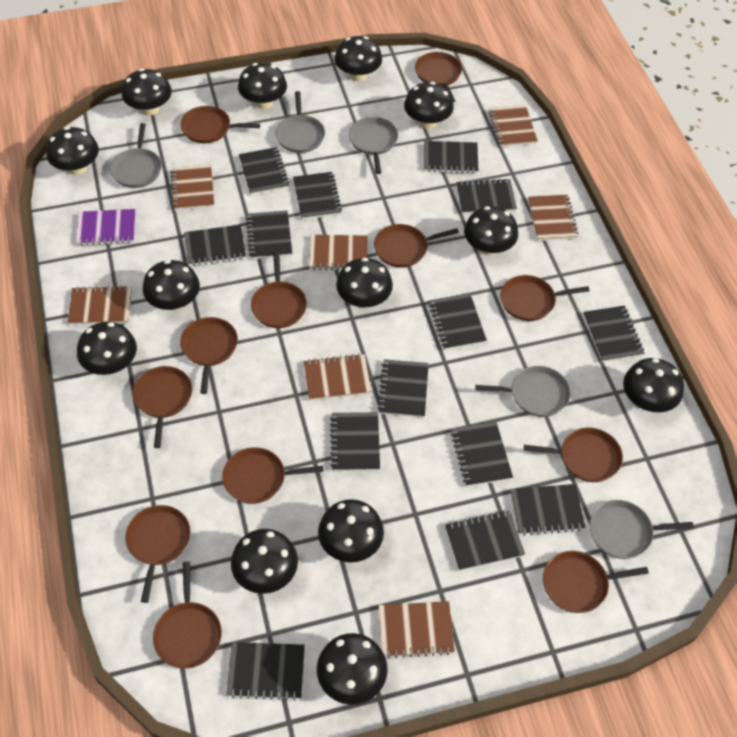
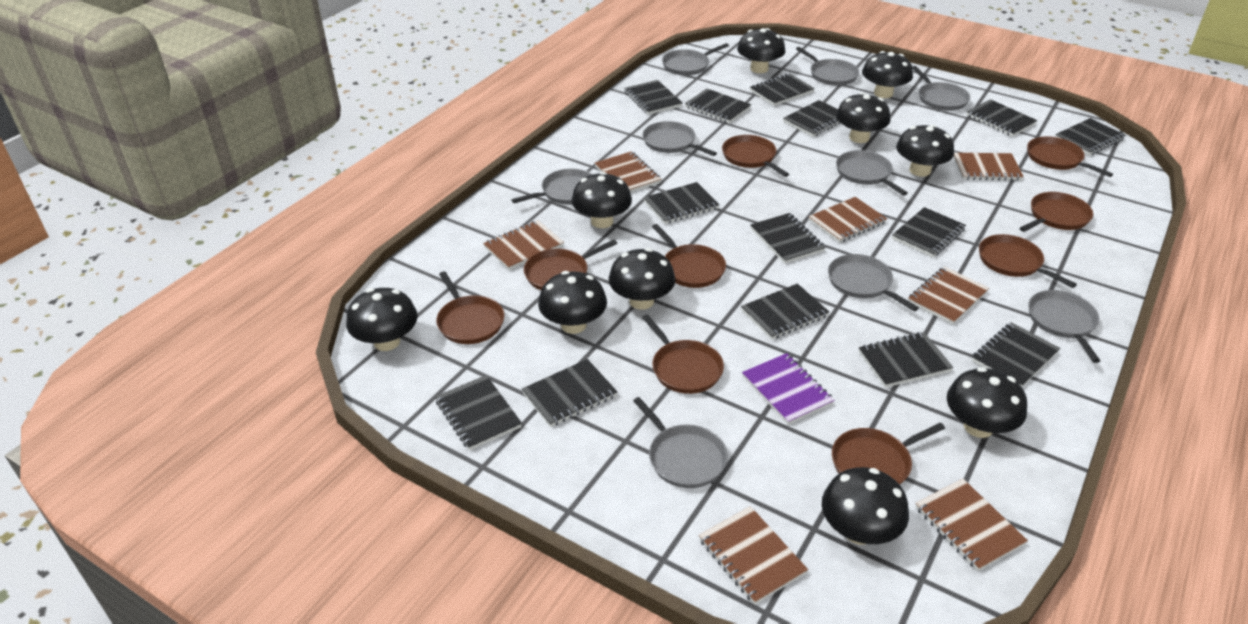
black mushroom: 13 -> 10
brown pan: 12 -> 9
grey pan: 5 -> 9

